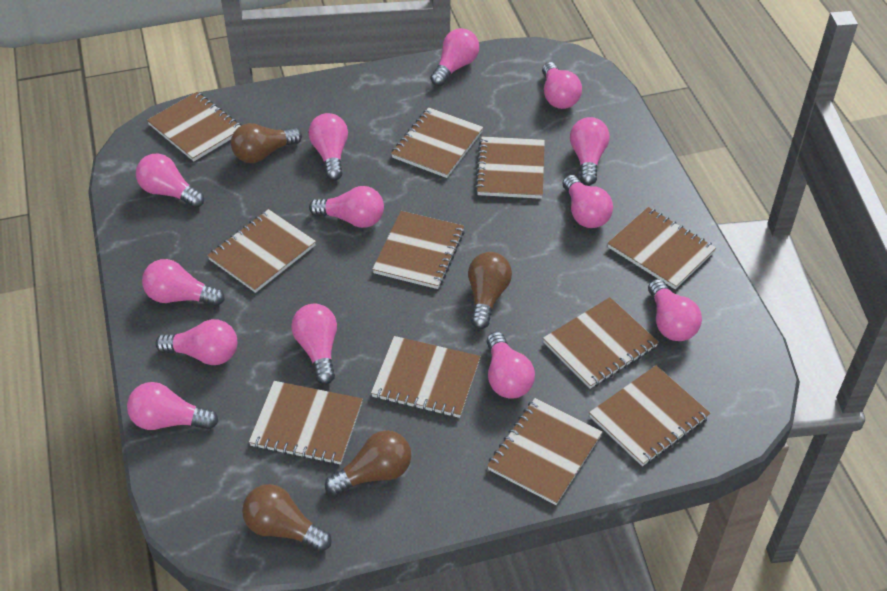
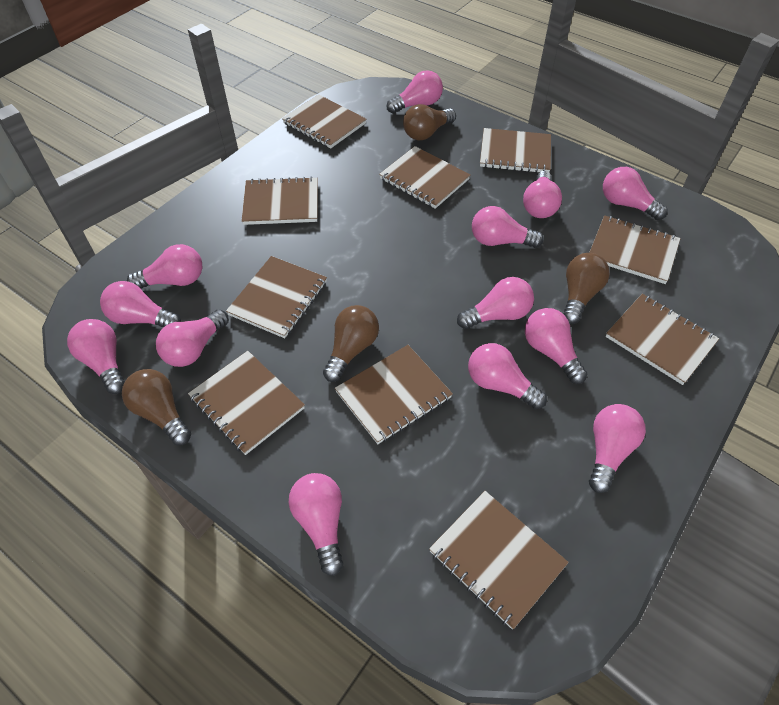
brown notebook: 11 -> 10

